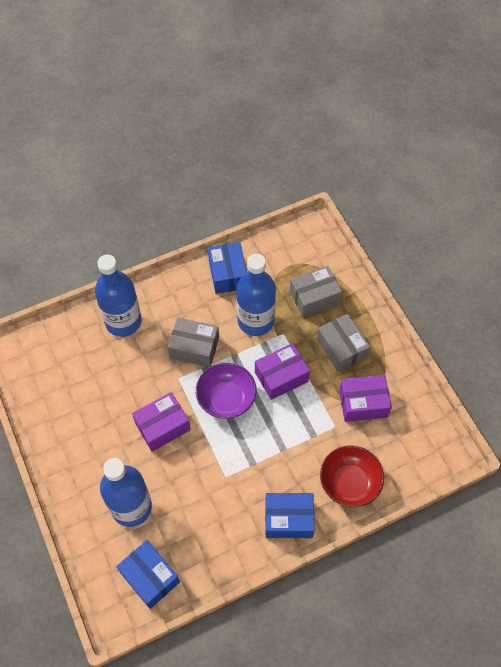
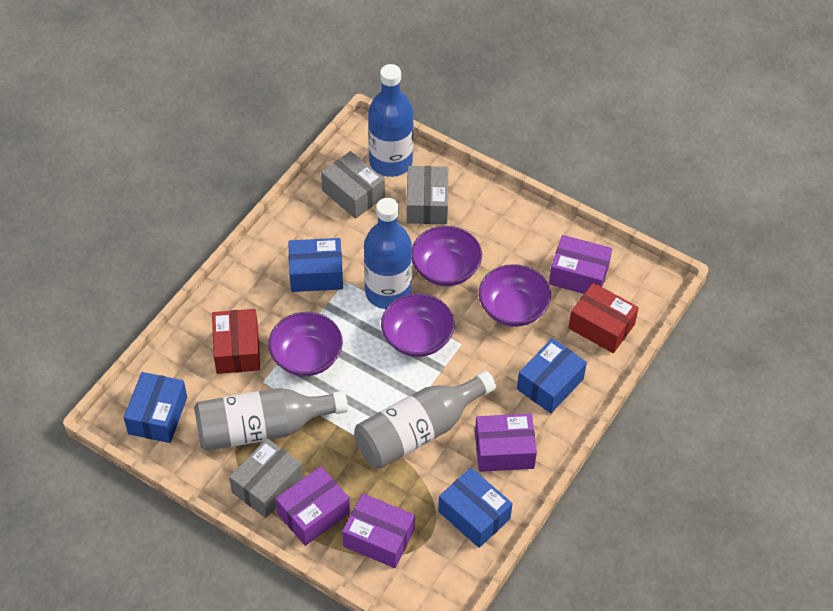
blue bottle: 3 -> 2
blue box: 3 -> 4
grey bottle: 0 -> 2
purple bowl: 1 -> 4
purple box: 3 -> 4
red bowl: 1 -> 0
red box: 0 -> 2

